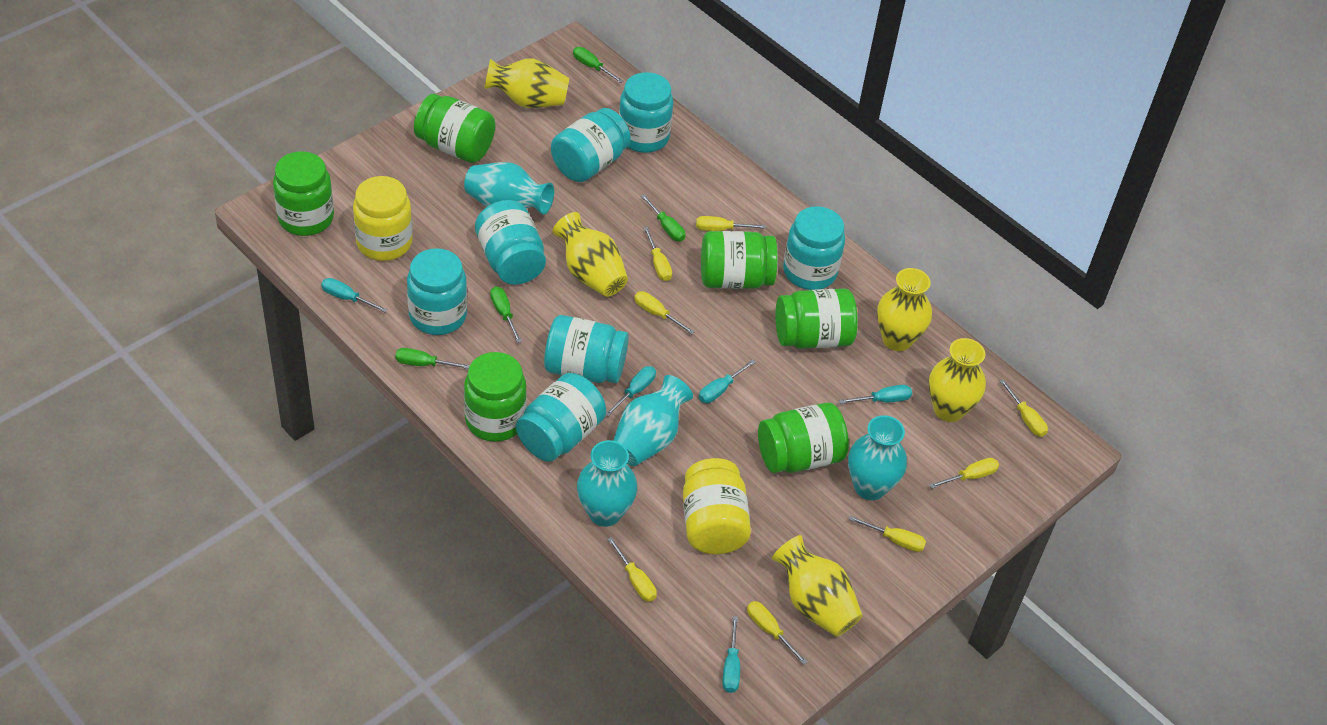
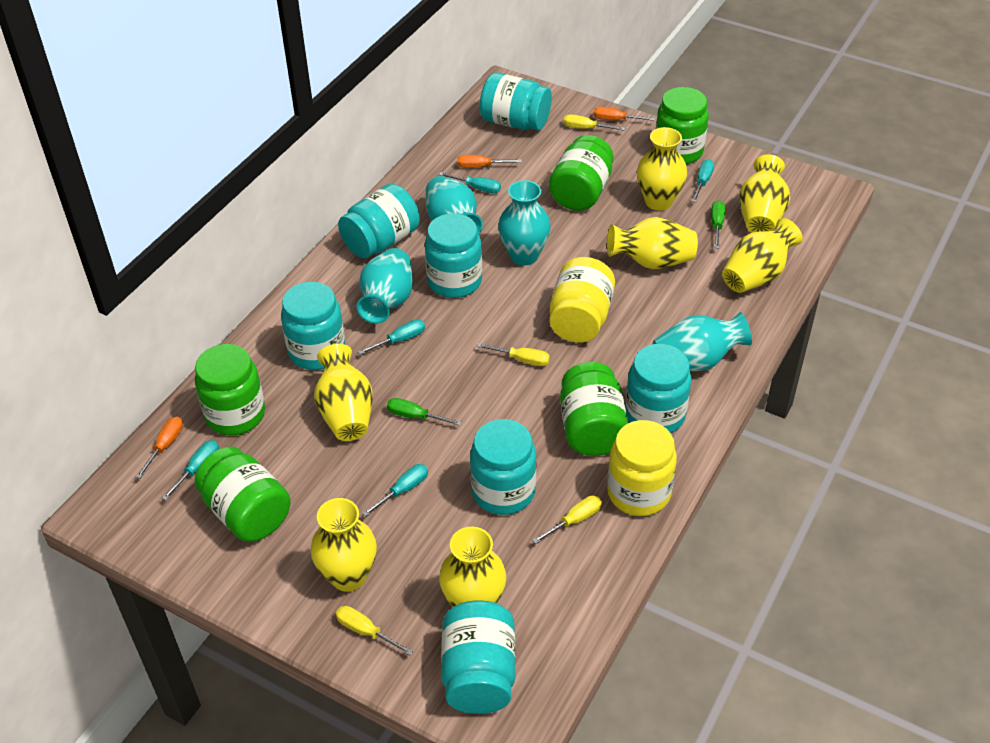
green jar: 6 -> 5
green screwdriver: 4 -> 2
orange screwdriver: 0 -> 3
yellow screwdriver: 8 -> 4
yellow vase: 5 -> 7

